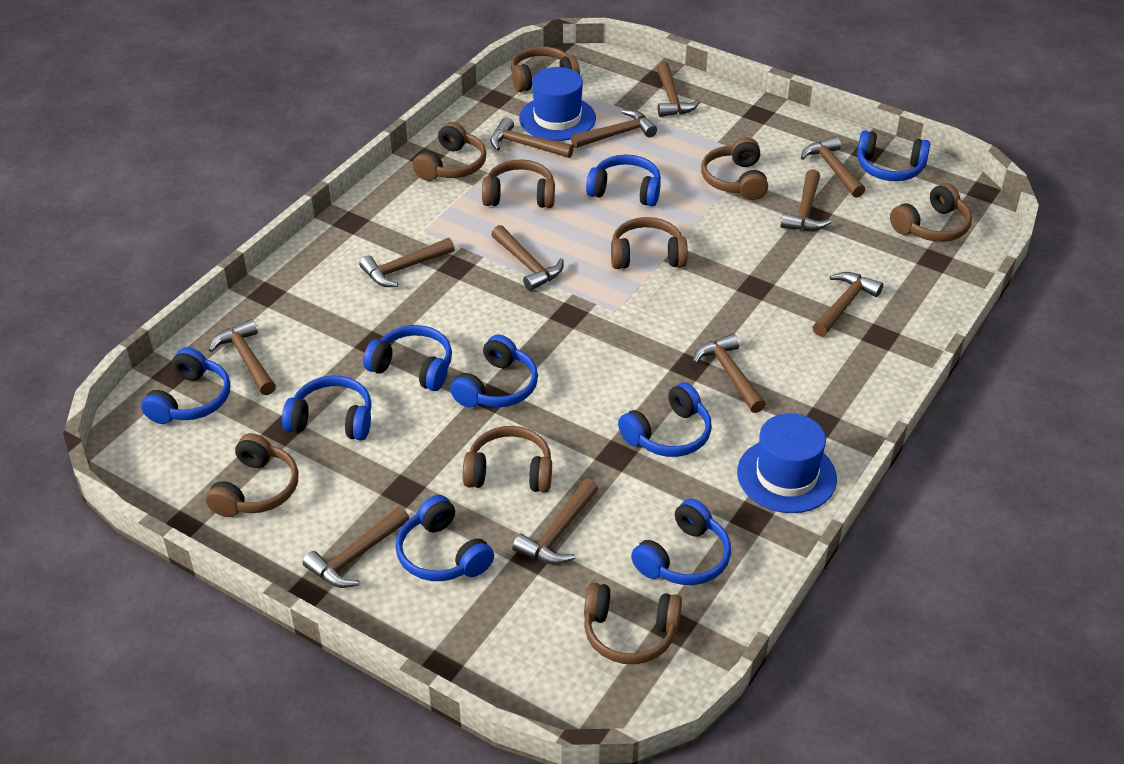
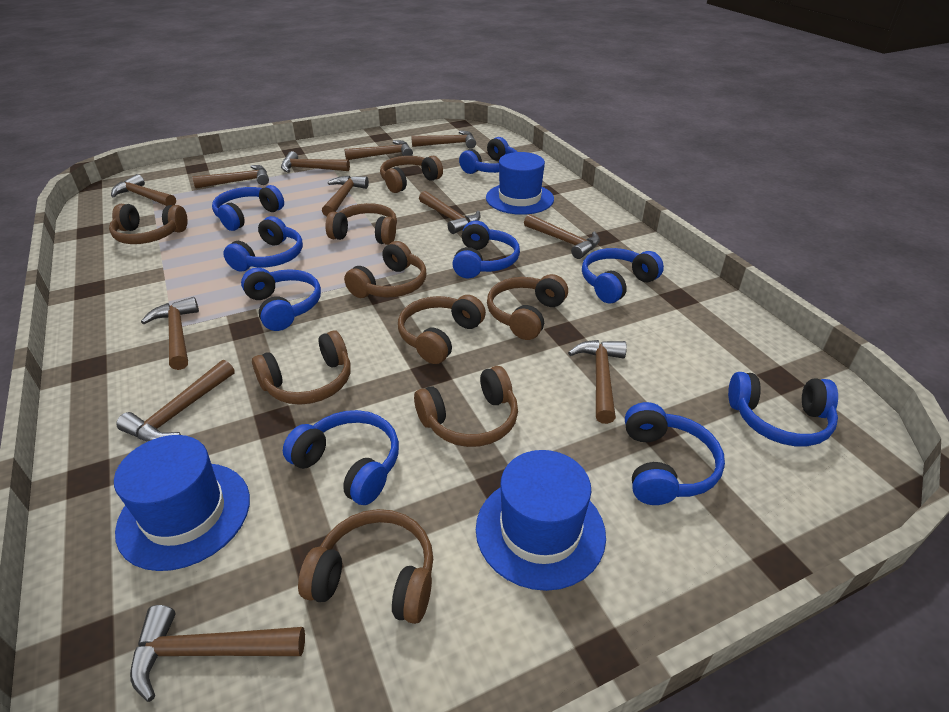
blue hat: 2 -> 3

